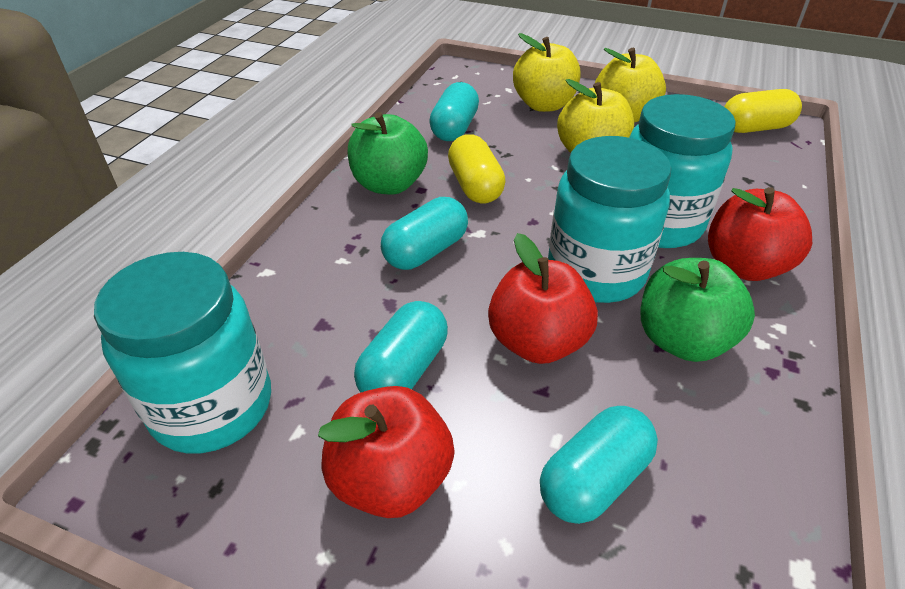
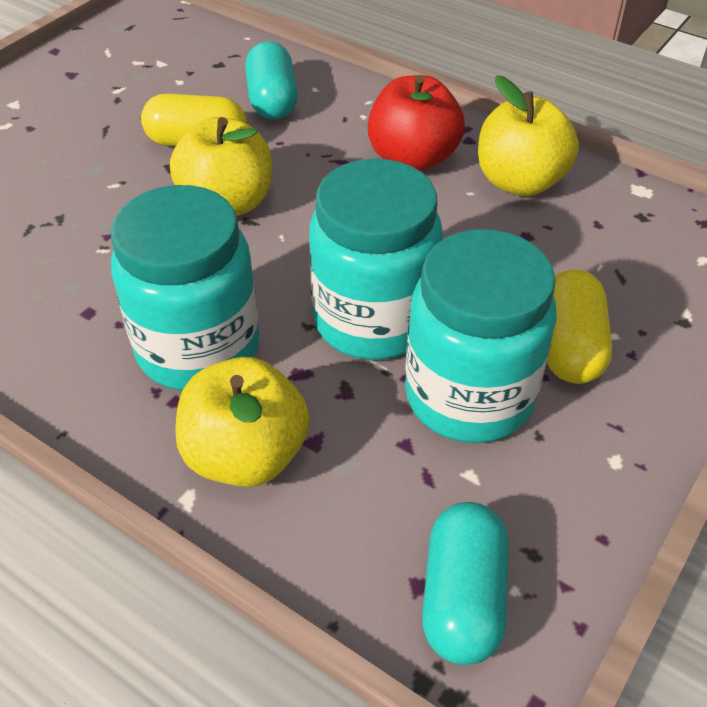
green apple: 2 -> 0
red apple: 3 -> 1
turquoise capsule: 4 -> 2

